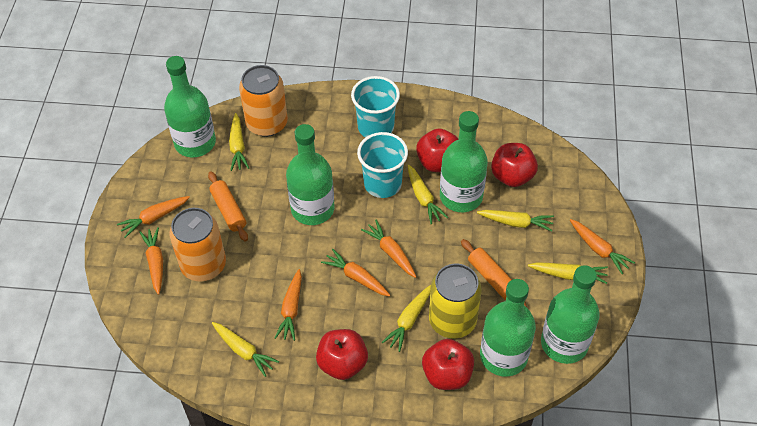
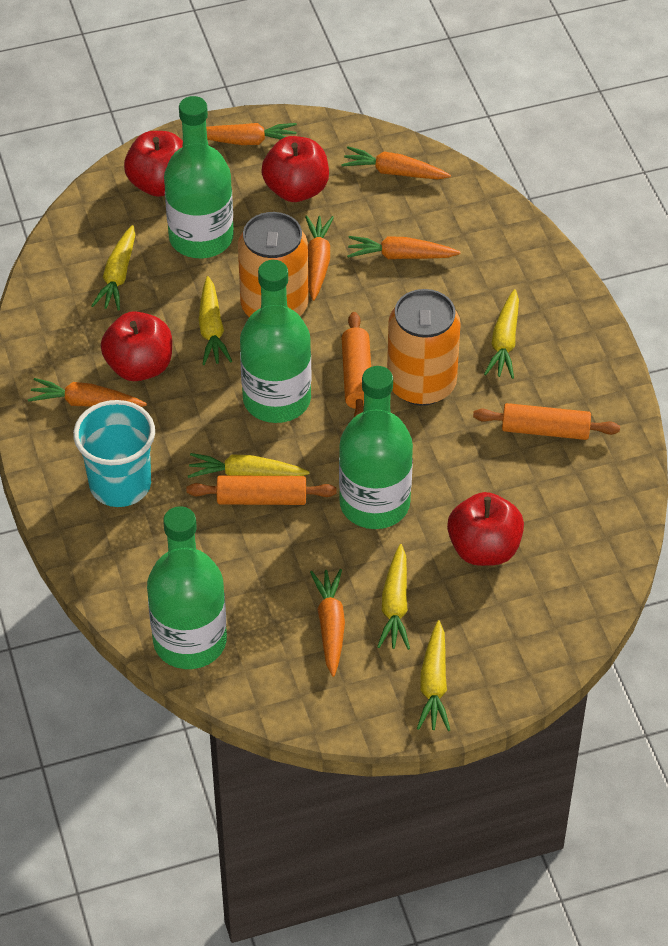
green bottle: 5 -> 4
orange rolling pin: 2 -> 3
turquoise cup: 2 -> 1
yellow can: 1 -> 0

